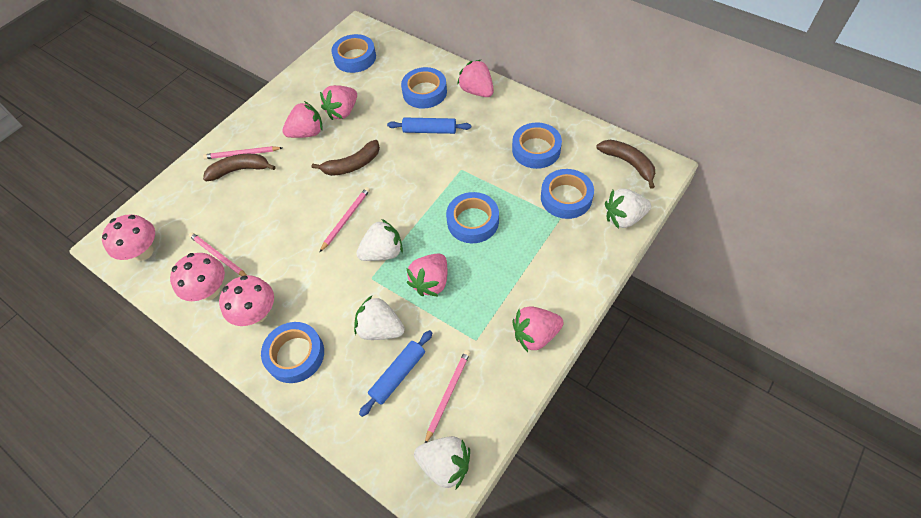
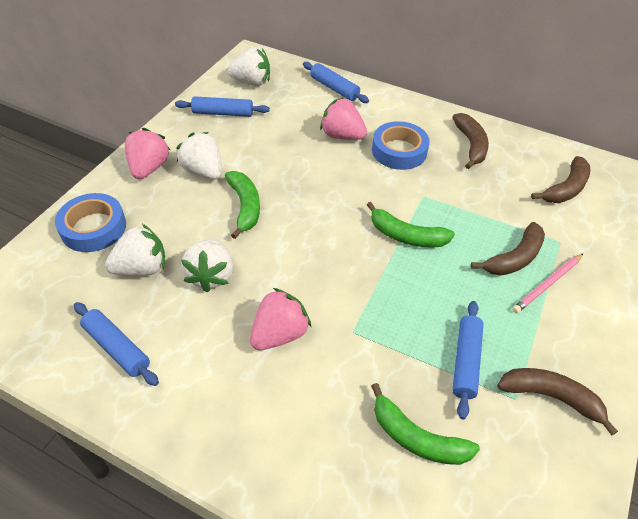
blue rolling pin: 2 -> 4
blue tape: 6 -> 2
brown banana: 3 -> 4
green banana: 0 -> 3
pink mushroom: 3 -> 0
pink pencil: 4 -> 1
pink strawberry: 5 -> 3

